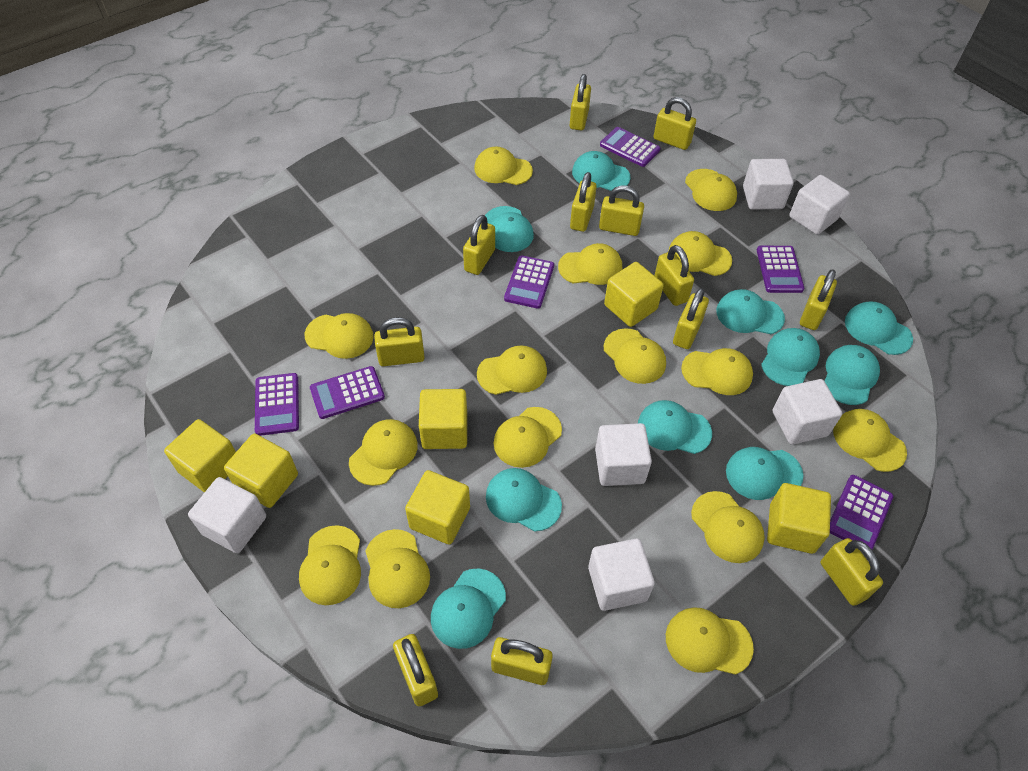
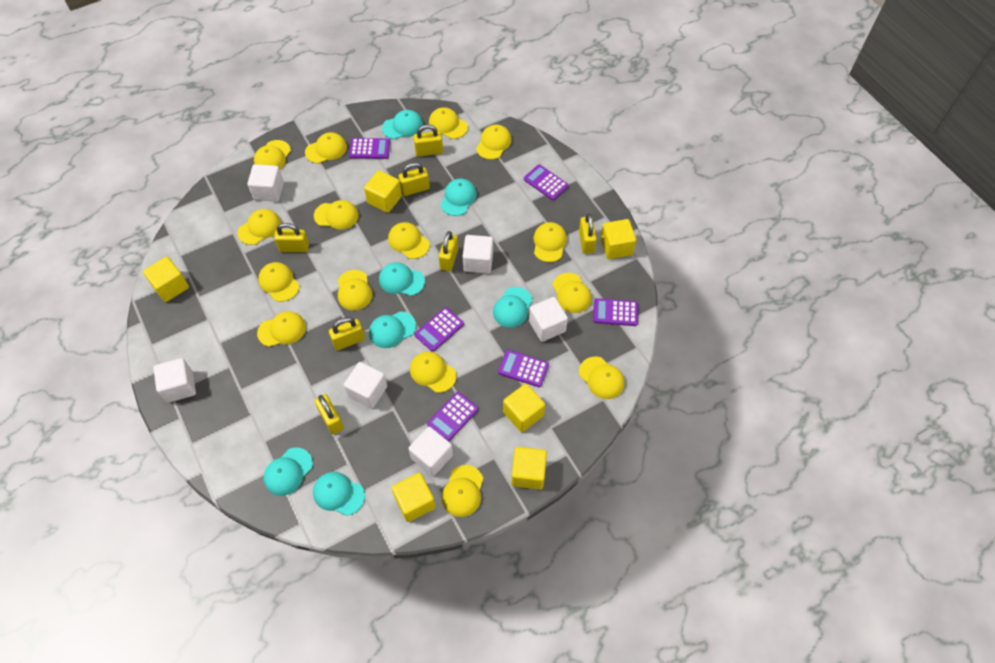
turquoise cap: 10 -> 7
yellow padlock: 12 -> 7

